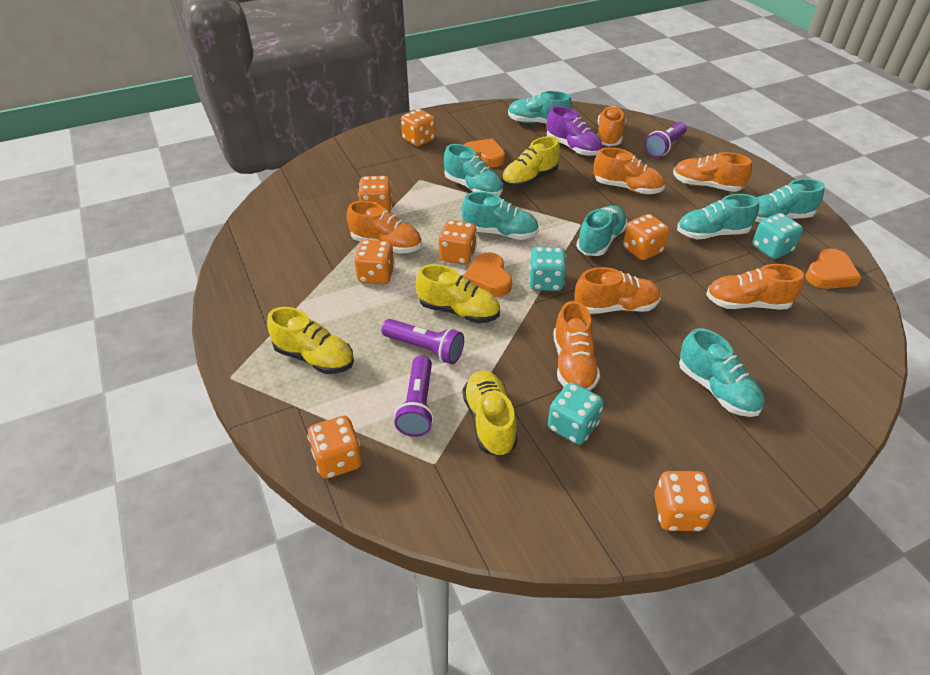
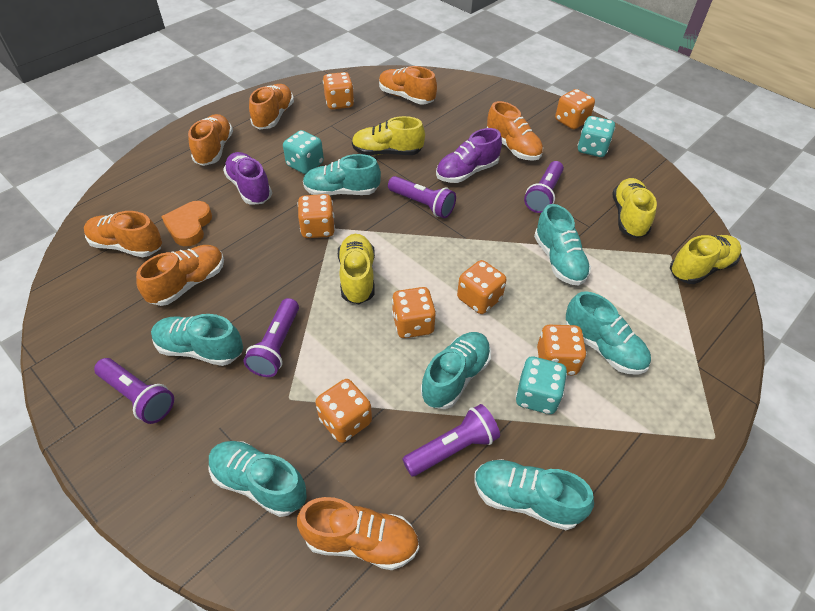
orange heart: 3 -> 1
purple flashlight: 3 -> 5
purple shoe: 1 -> 2

